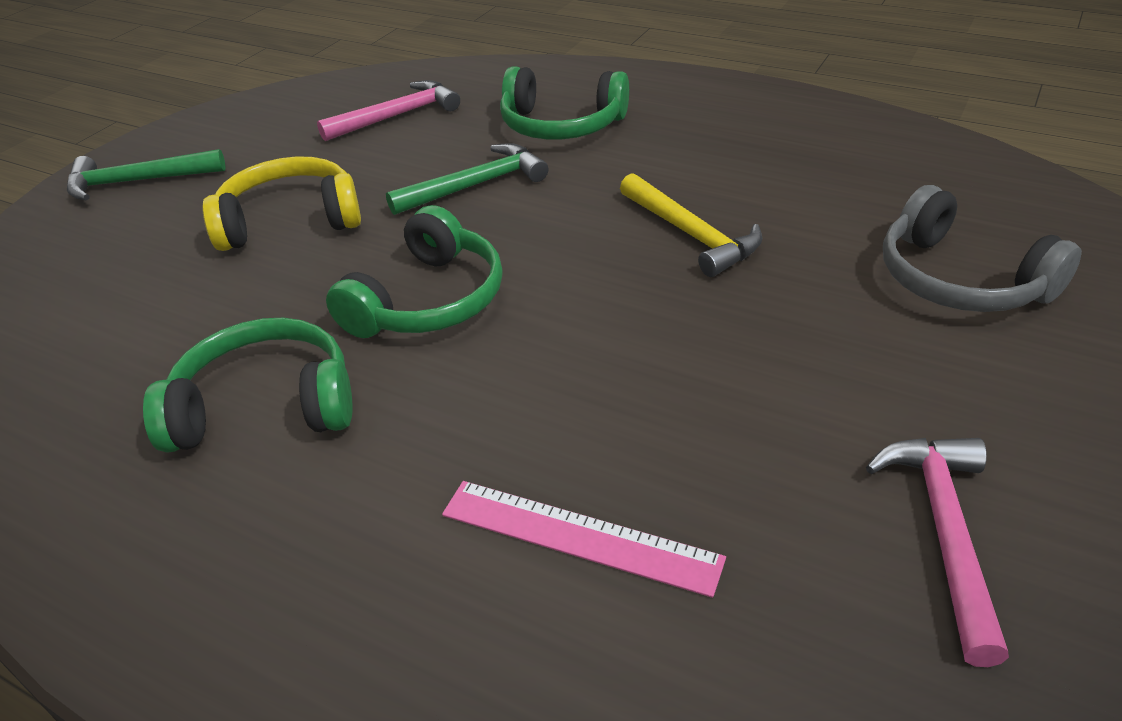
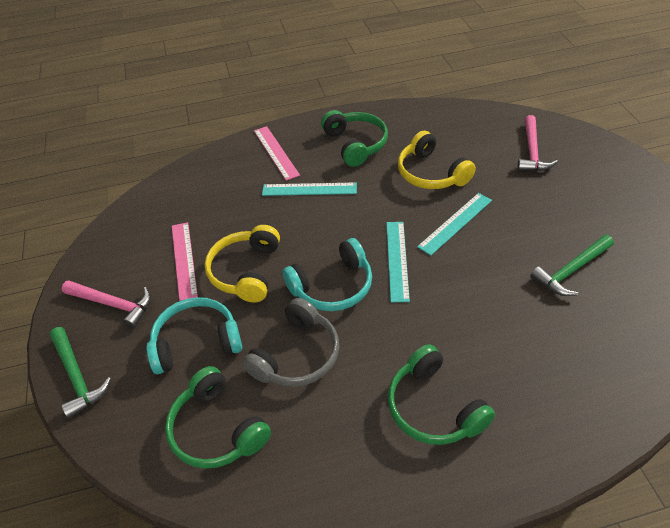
pink ruler: 1 -> 2
turquoise headphones: 0 -> 2
turquoise ruler: 0 -> 3
yellow hammer: 1 -> 0
yellow headphones: 1 -> 2

